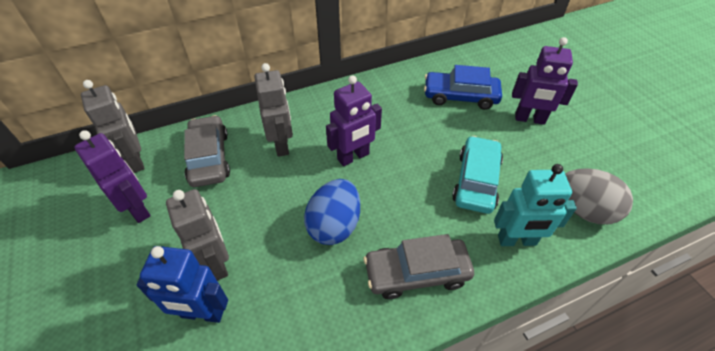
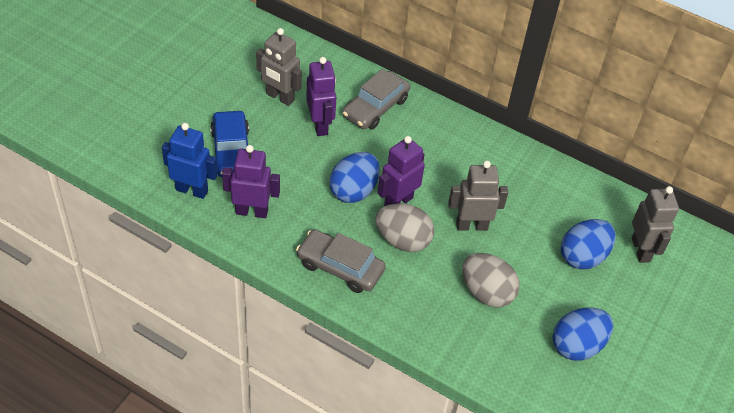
blue egg: 1 -> 3
grey egg: 1 -> 2
turquoise car: 1 -> 0
turquoise robot: 1 -> 0

